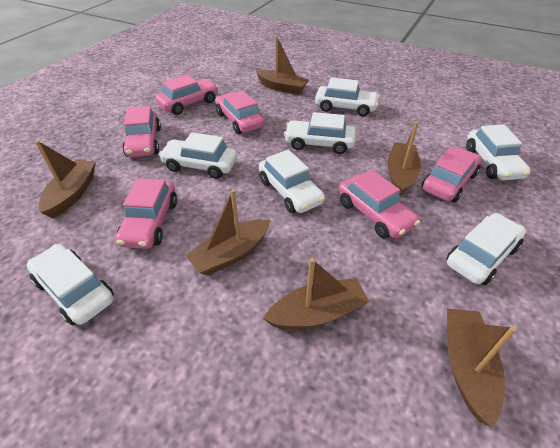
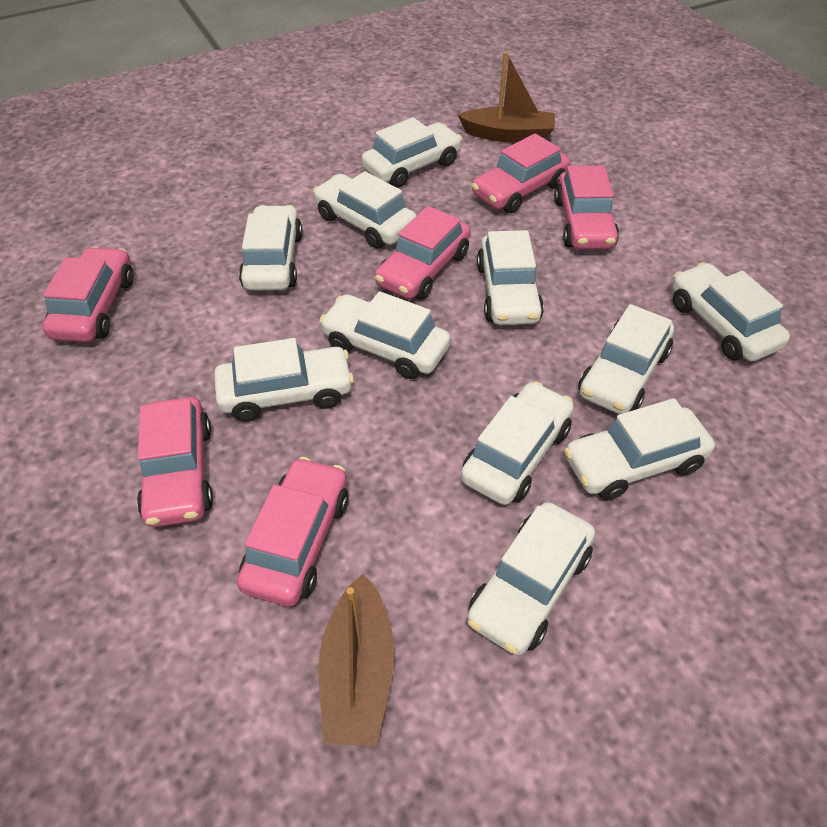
brown boat: 6 -> 2
white car: 7 -> 11

